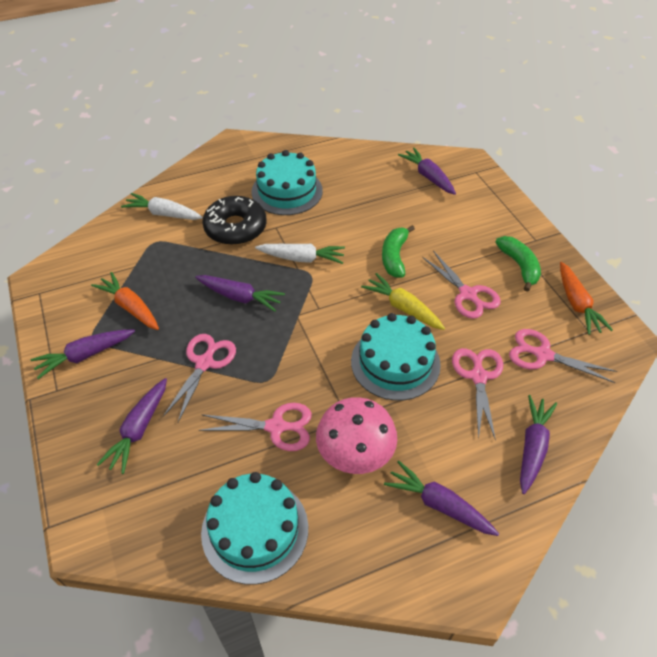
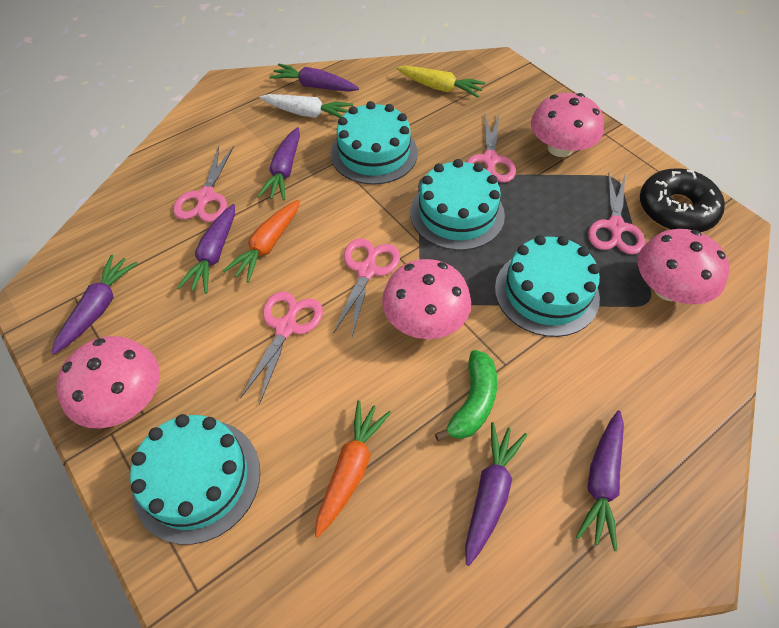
green banana: 2 -> 1
pink mushroom: 1 -> 4
turquoise cake: 3 -> 4
white carrot: 2 -> 1

